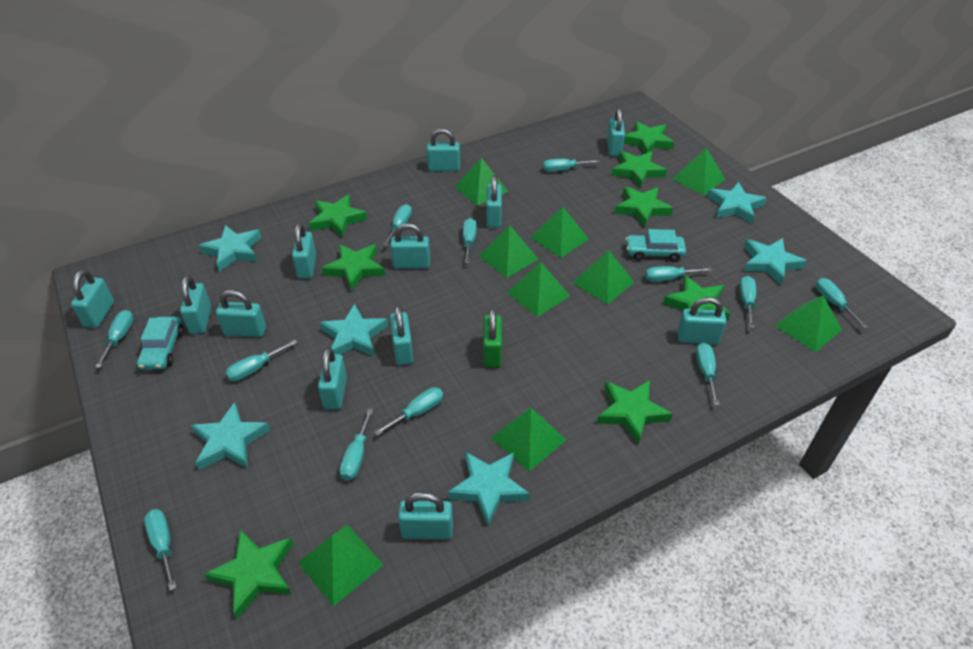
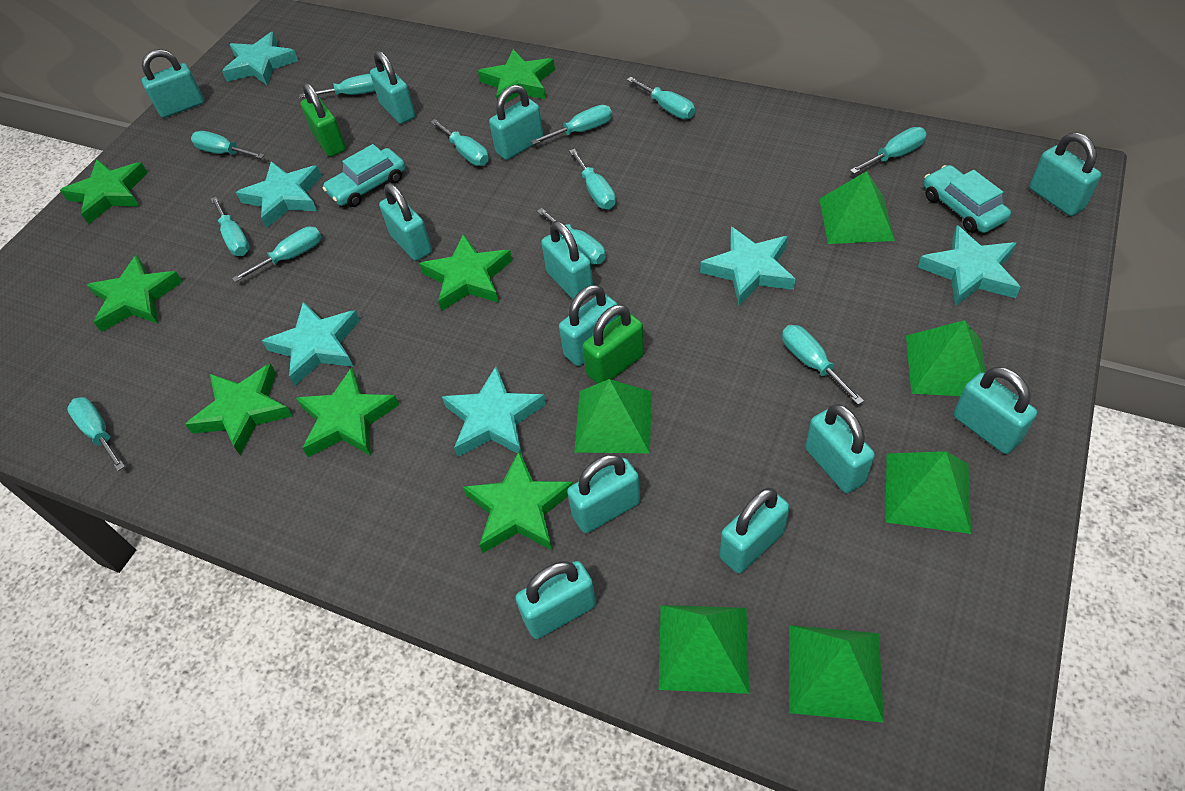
green padlock: 1 -> 2
green pyramid: 9 -> 6
green star: 8 -> 7

